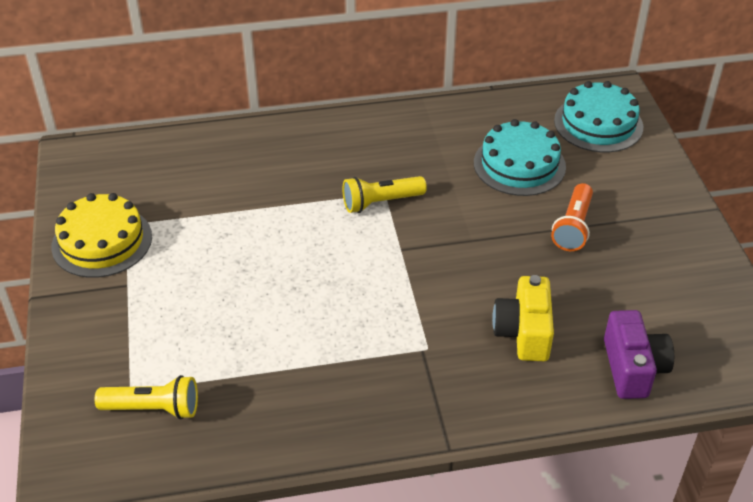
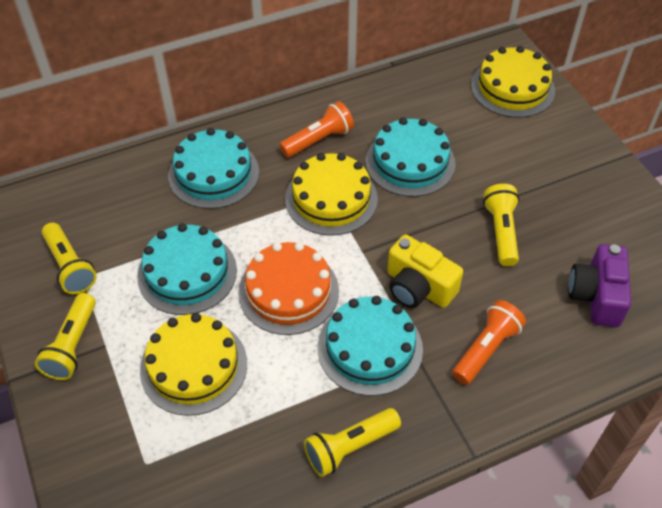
orange cake: 0 -> 1
orange flashlight: 1 -> 2
turquoise cake: 2 -> 4
yellow cake: 1 -> 3
yellow flashlight: 2 -> 4

